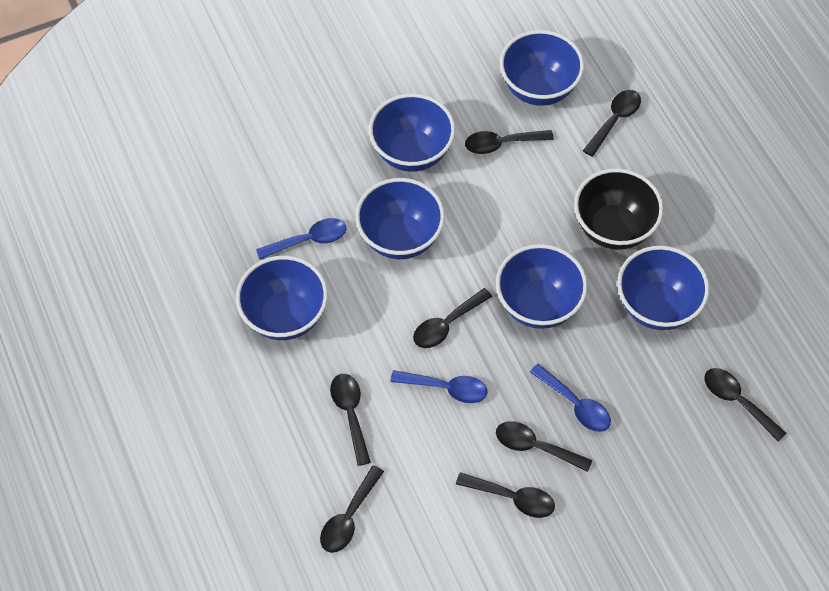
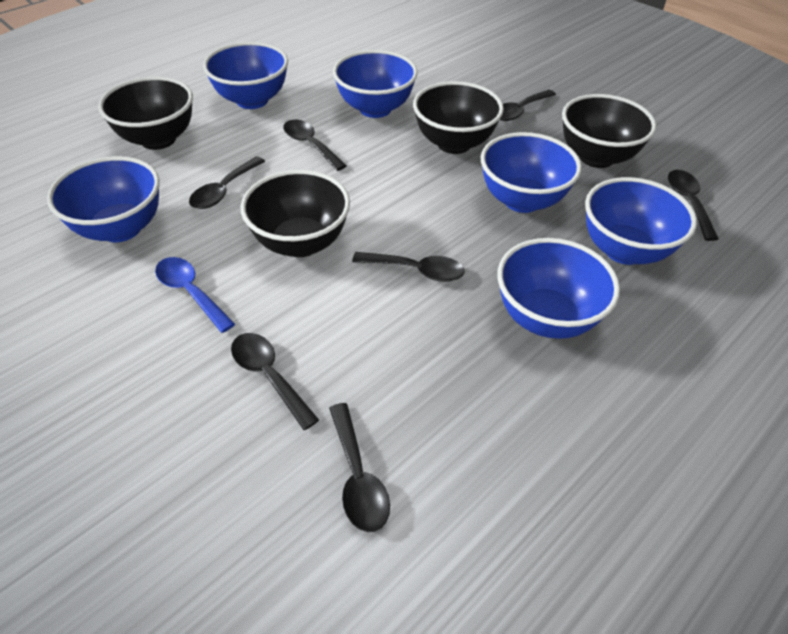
black bowl: 1 -> 4
black spoon: 8 -> 7
blue spoon: 3 -> 1

